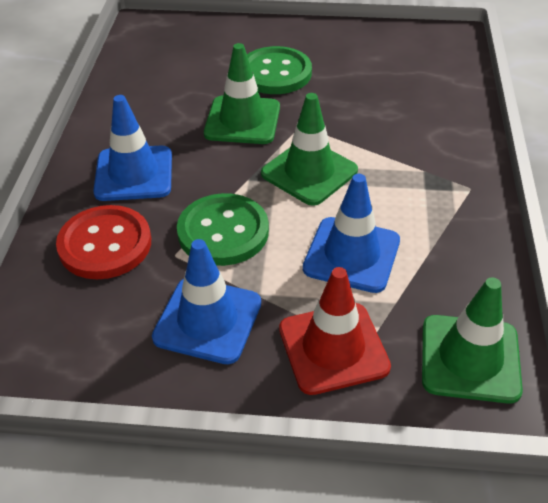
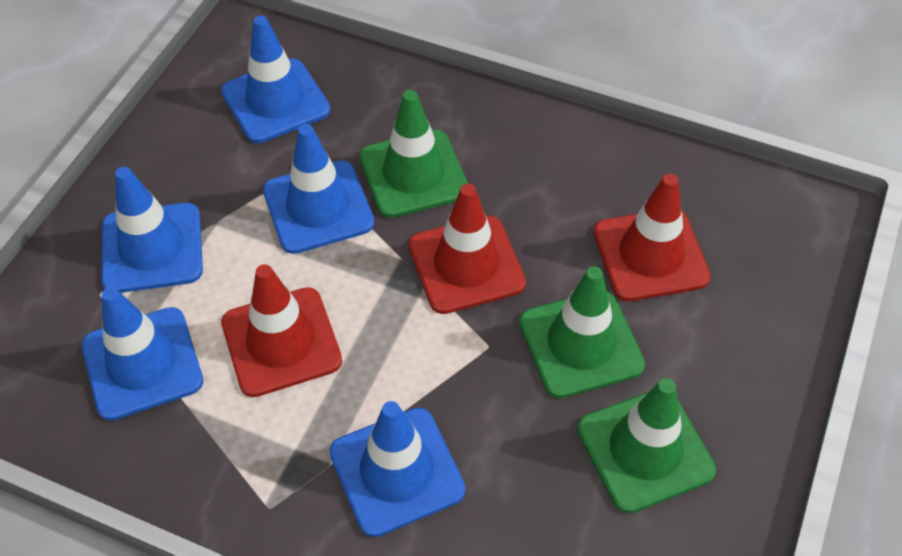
blue traffic cone: 3 -> 5
green button: 2 -> 0
red button: 1 -> 0
red traffic cone: 1 -> 3

